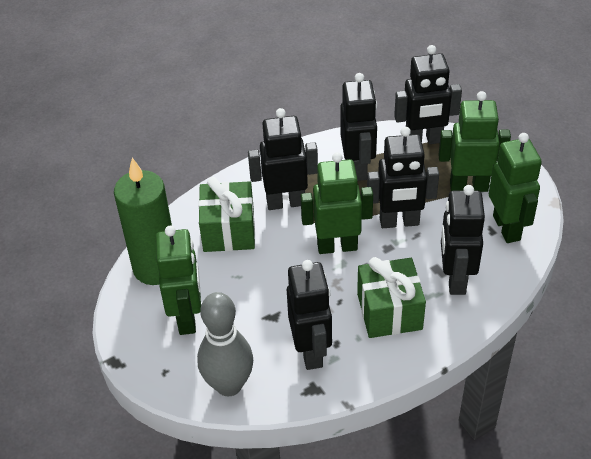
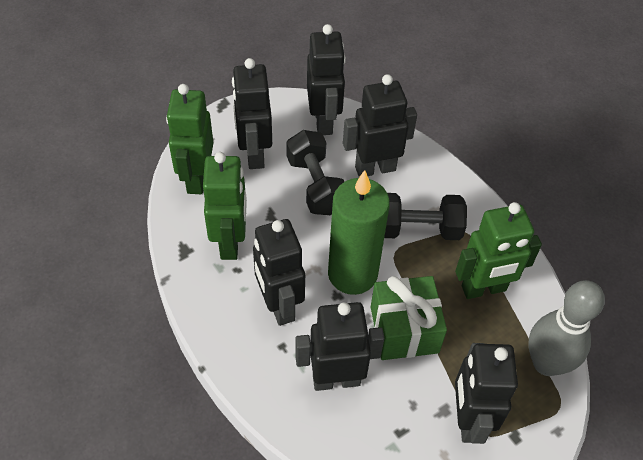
black dumbbell: 0 -> 2
green gift: 2 -> 1
green robot: 4 -> 3

